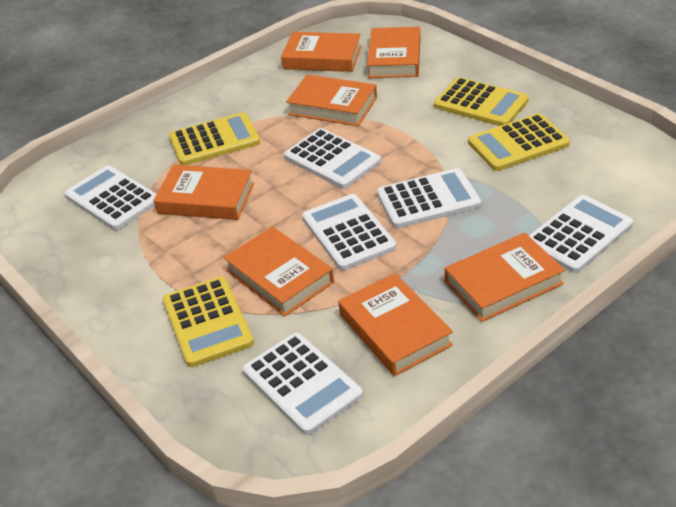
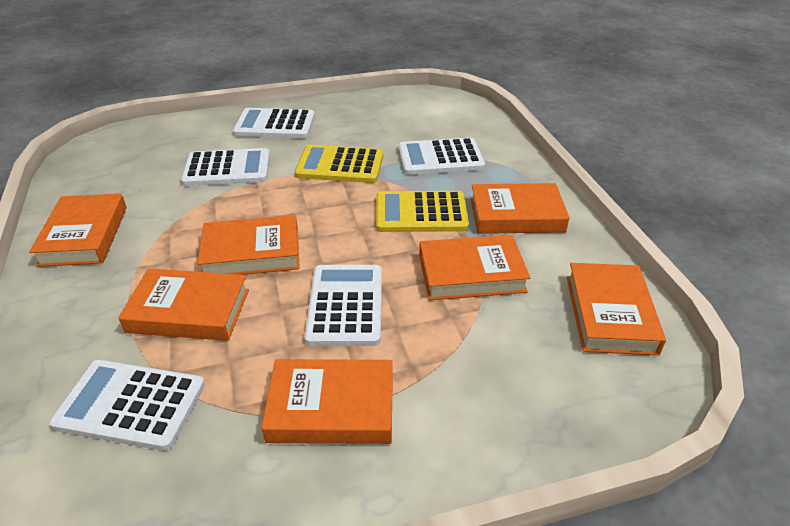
white calculator: 6 -> 5
yellow calculator: 4 -> 2

